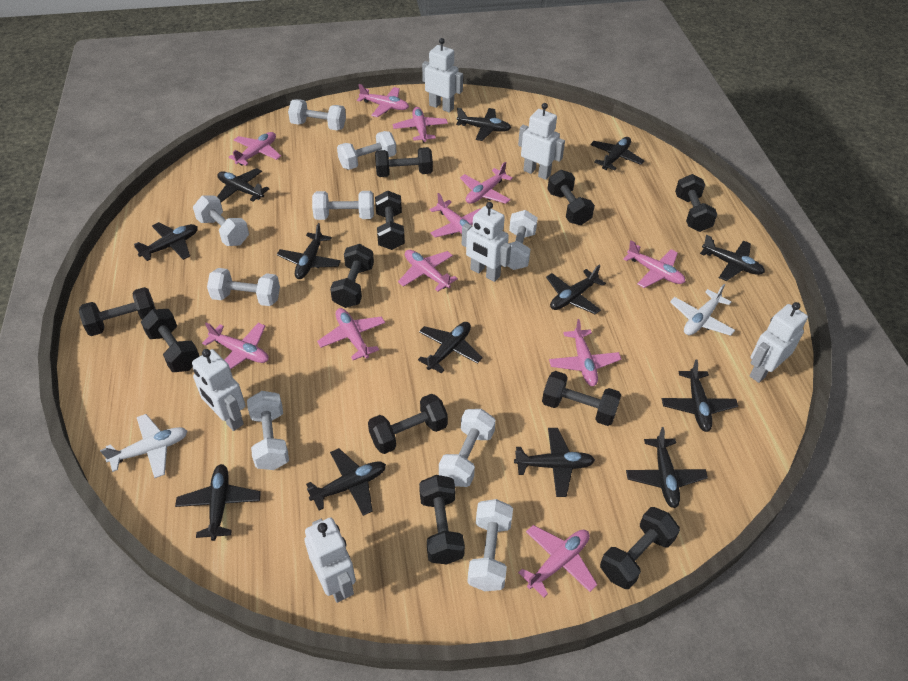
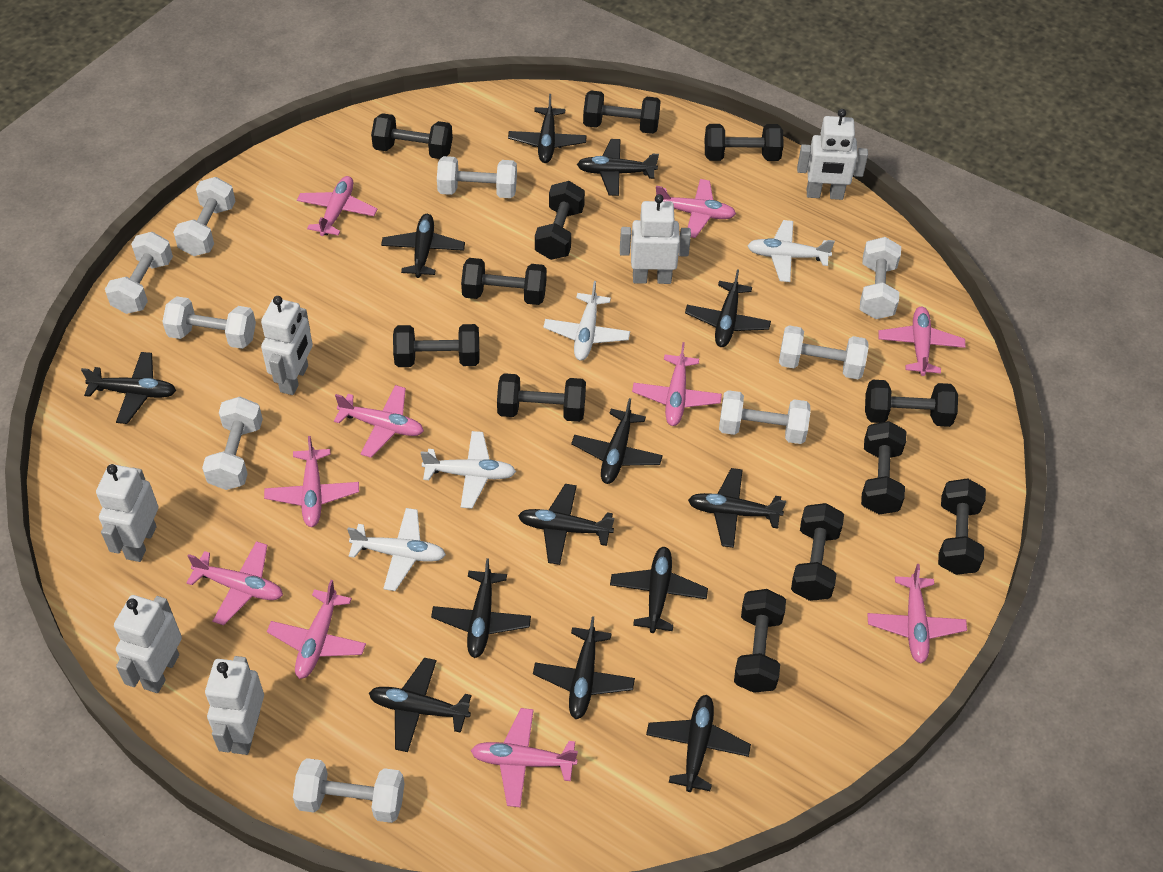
black dumbbell: 11 -> 12
pink plane: 11 -> 10
white plane: 2 -> 4

